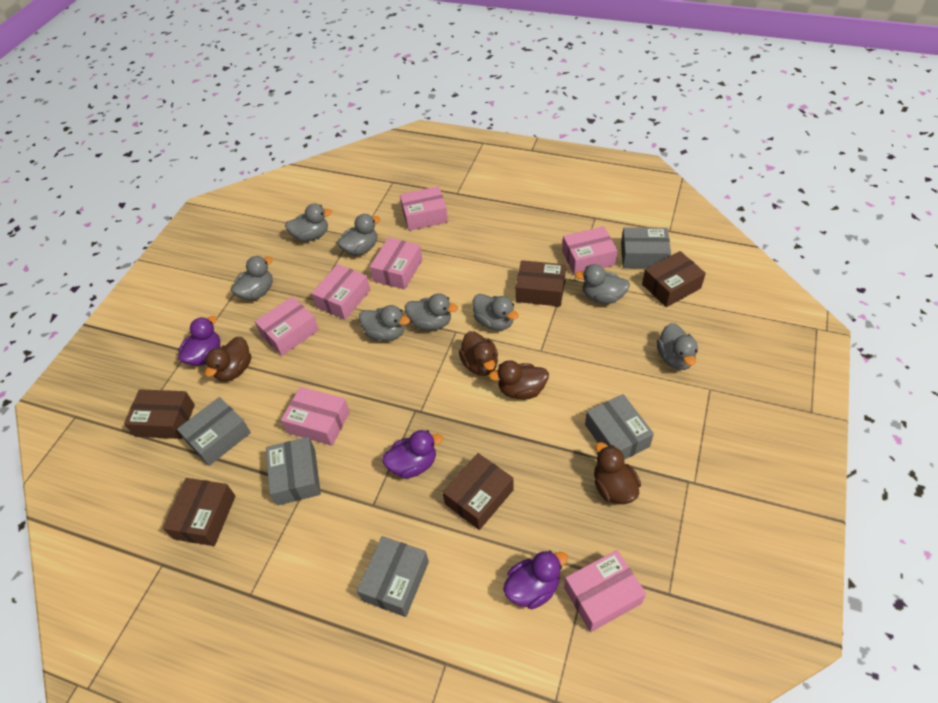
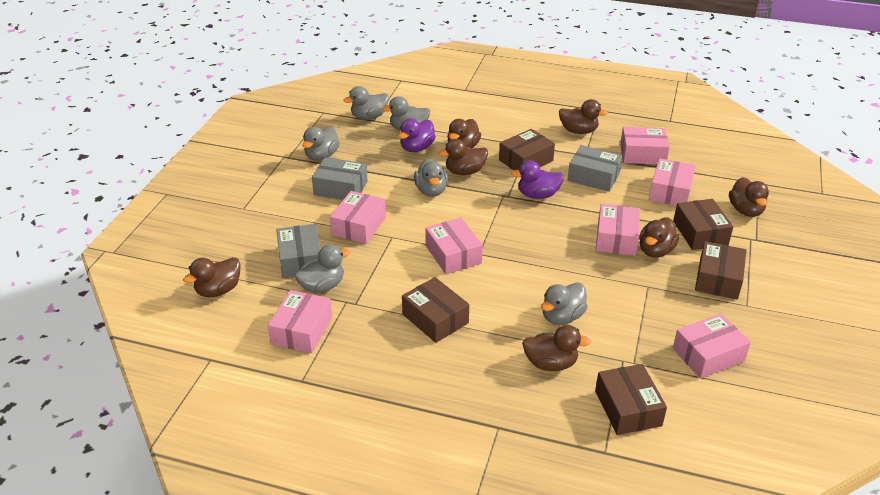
brown duck: 4 -> 7
grey box: 5 -> 3
grey duck: 8 -> 6
purple duck: 3 -> 2

